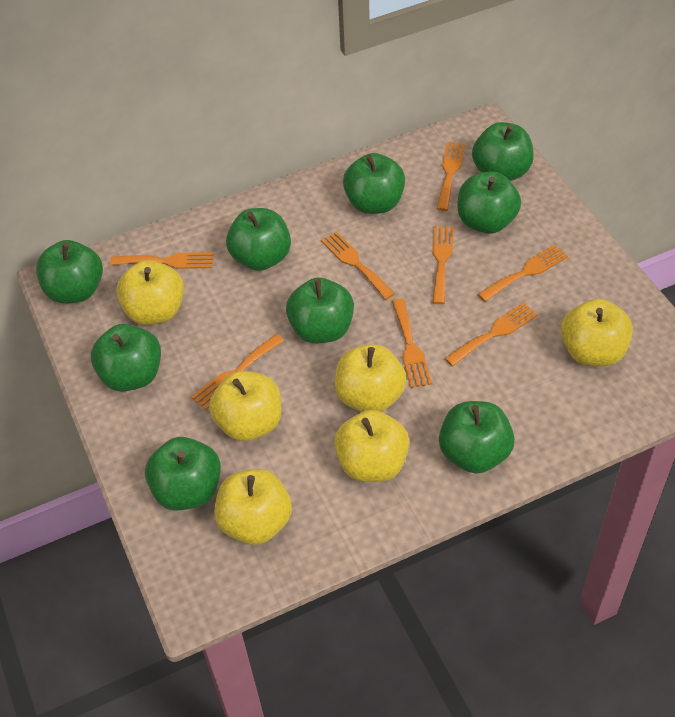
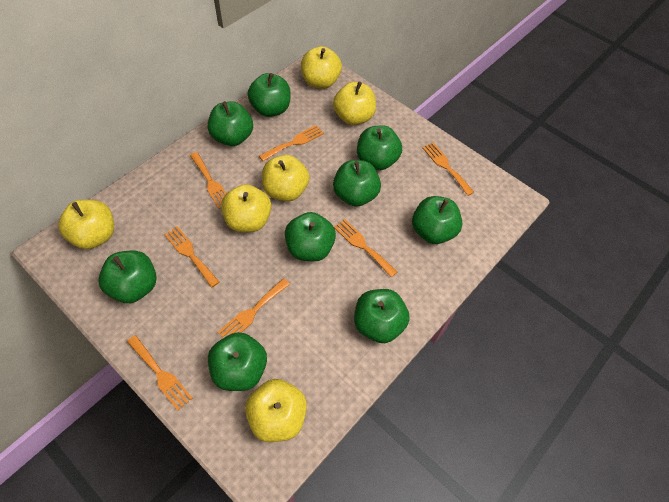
orange fork: 8 -> 7

